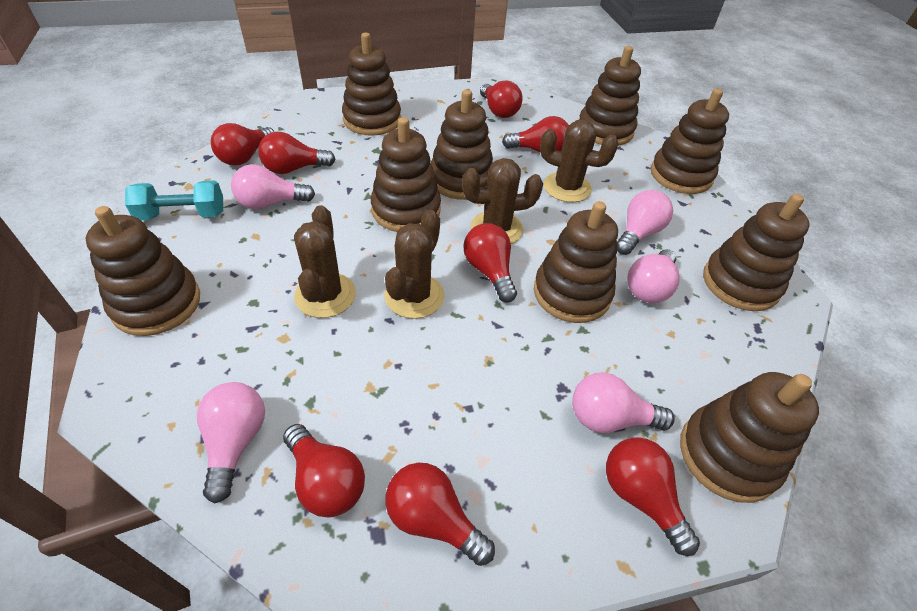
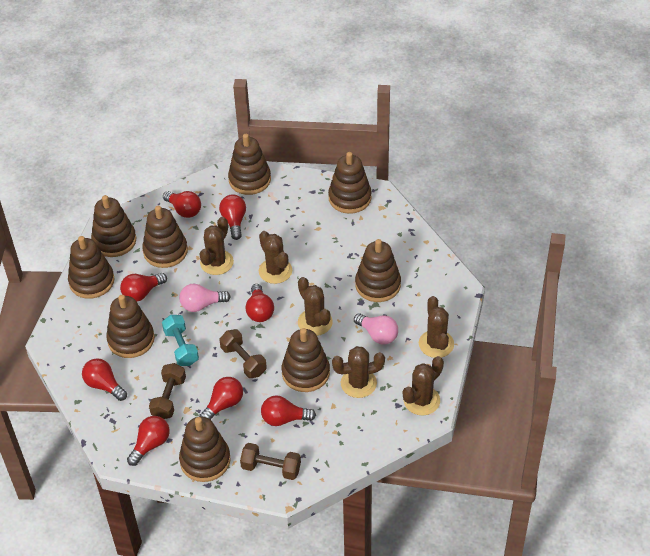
brown cactus: 4 -> 6
brown dumbbell: 0 -> 3
pink light bulb: 5 -> 2

